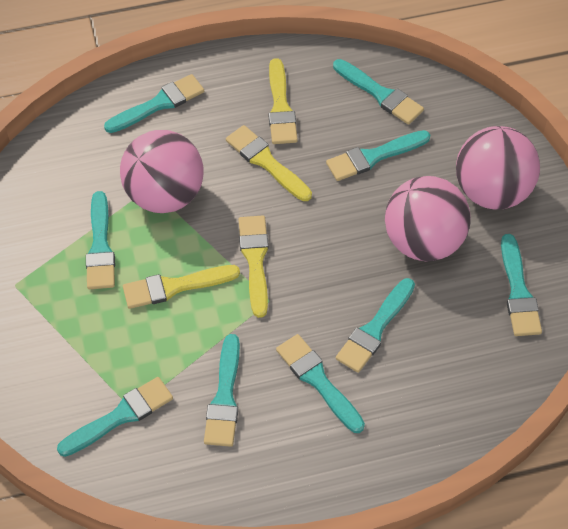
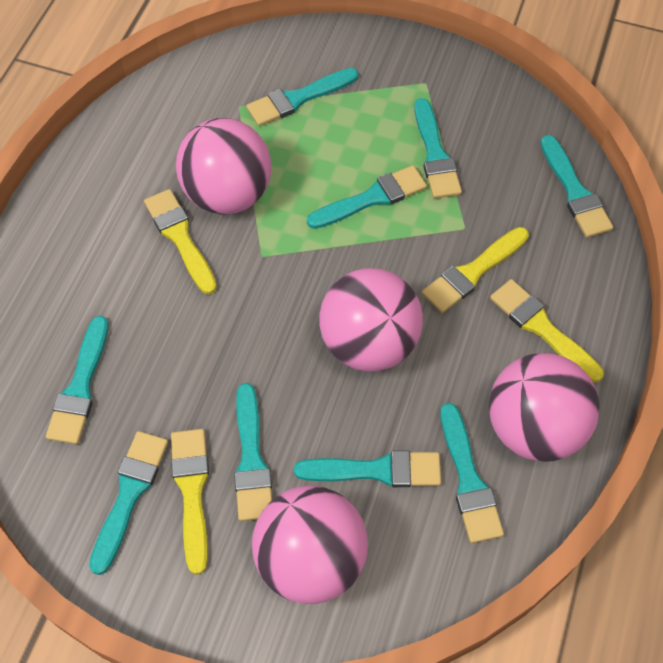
pink ball: 3 -> 4

